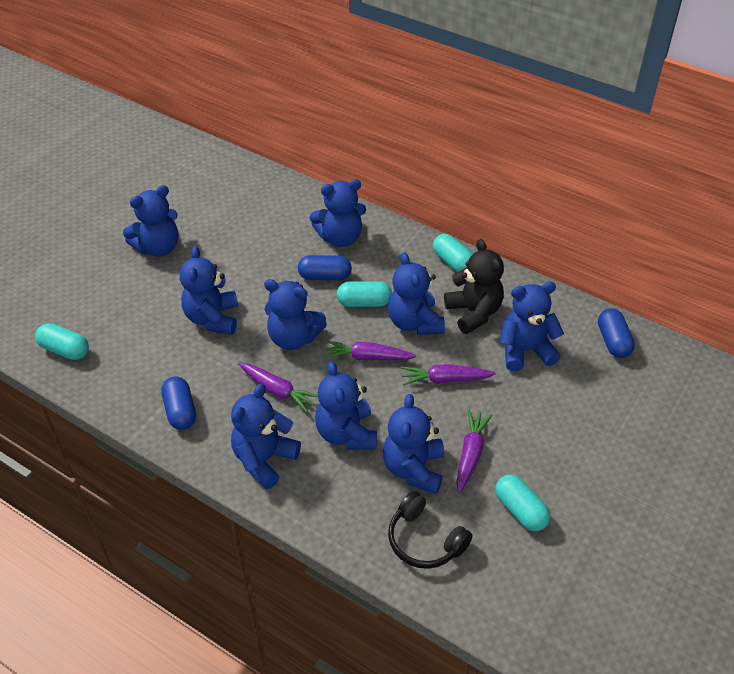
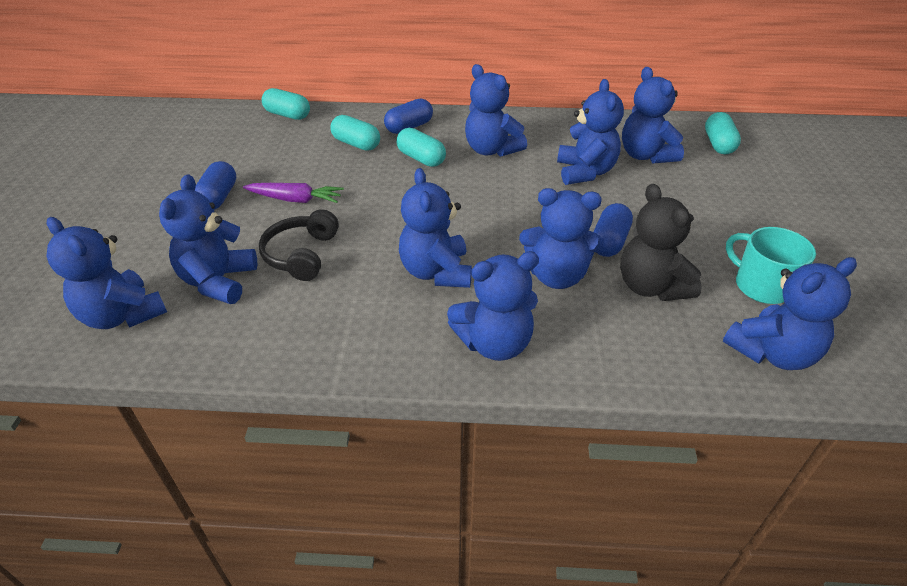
purple carrot: 4 -> 1
turquoise mug: 0 -> 1

